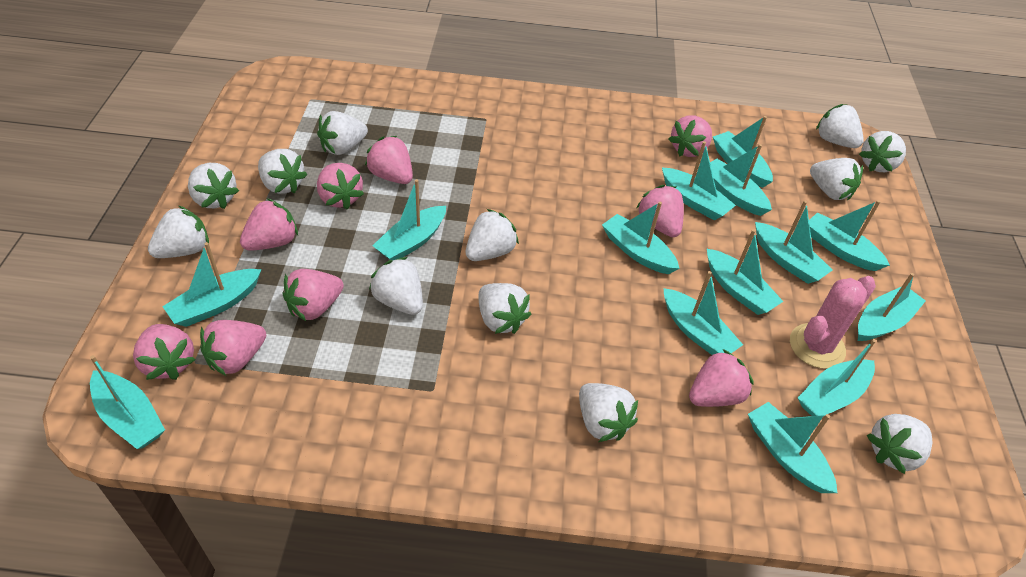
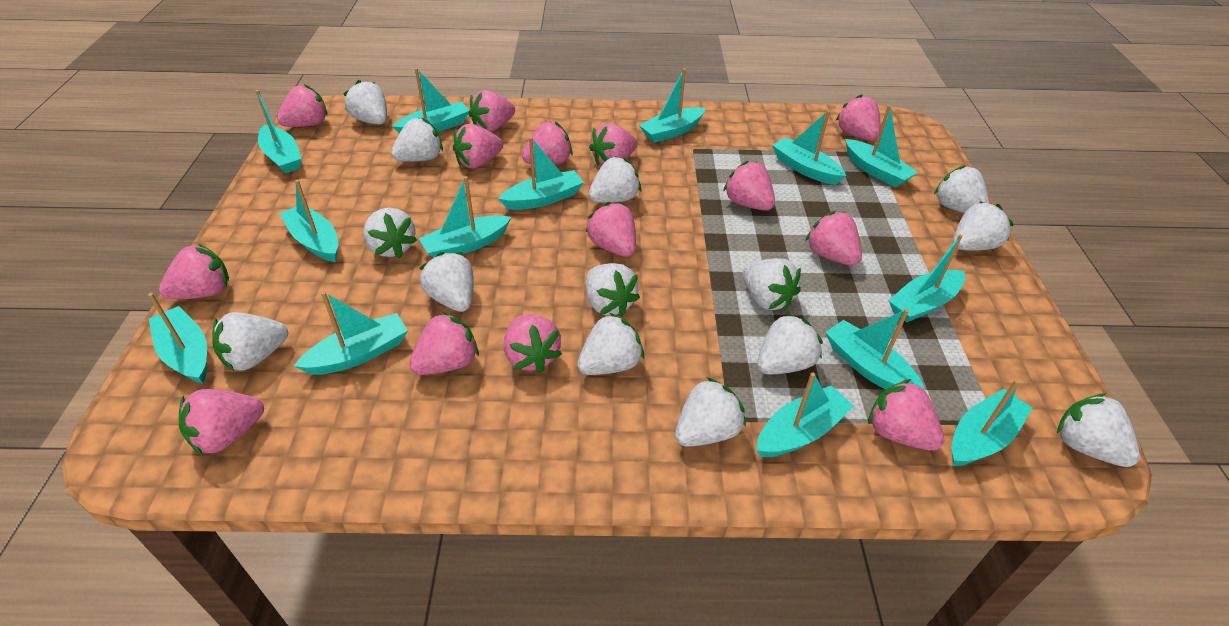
pink cactus: 1 -> 0
pink strawberry: 9 -> 14
white strawberry: 12 -> 14

